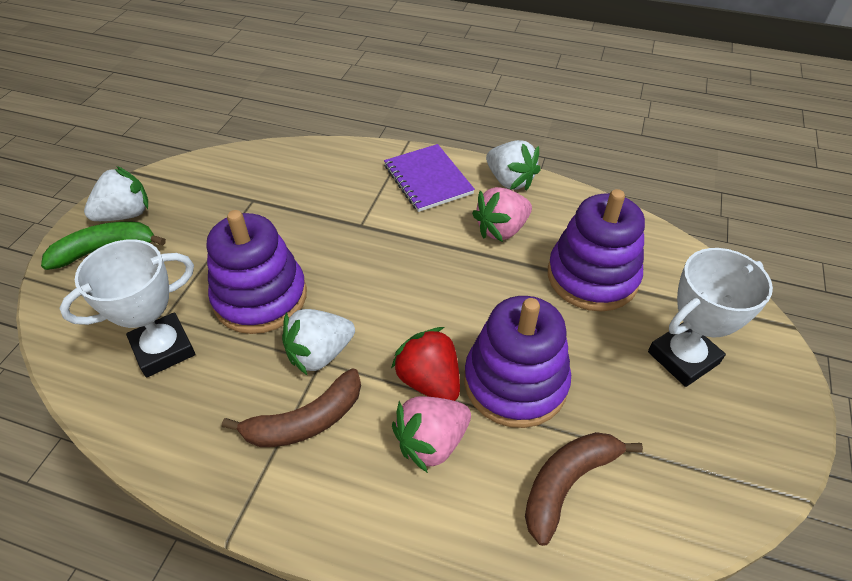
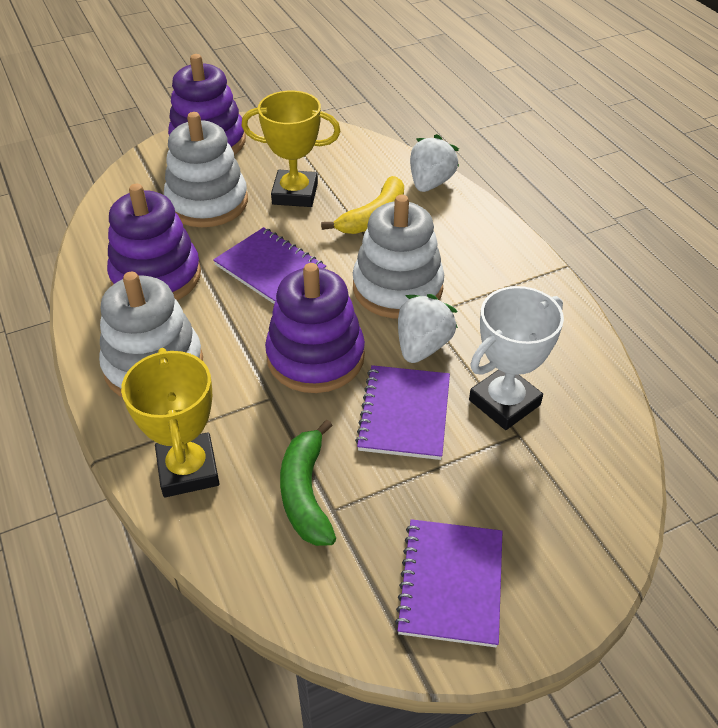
brown banana: 2 -> 0
pink strawberry: 2 -> 0
purple notebook: 1 -> 3
red strawberry: 1 -> 0
white stacking toy: 0 -> 3
white strawberry: 3 -> 2
white trophy: 2 -> 1
yellow banana: 0 -> 1
yellow trophy: 0 -> 2

